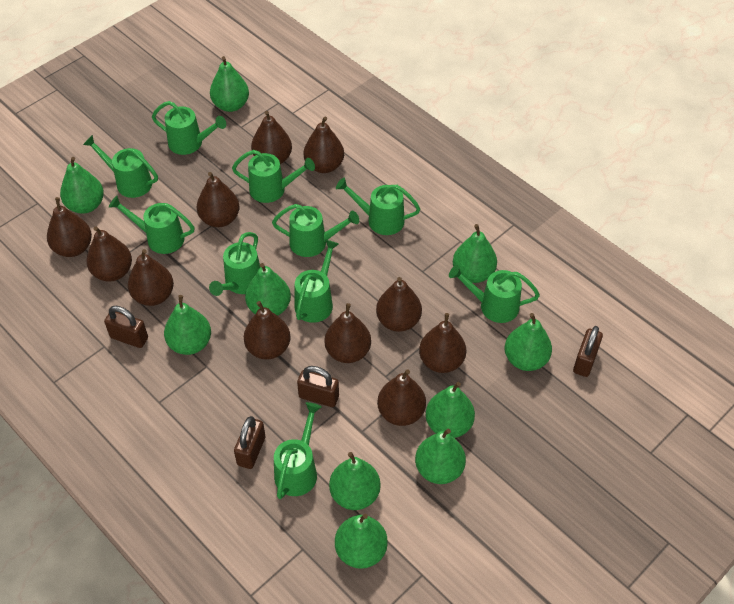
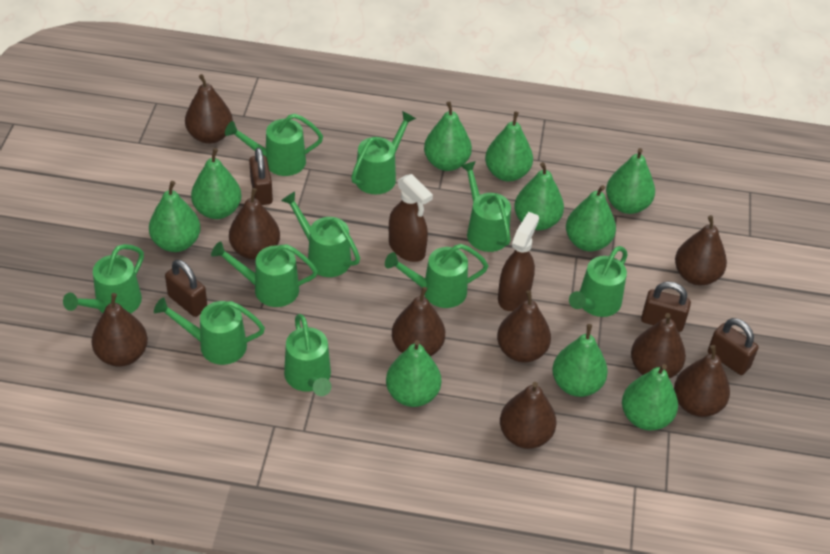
brown pear: 11 -> 9
brown spray bottle: 0 -> 2

